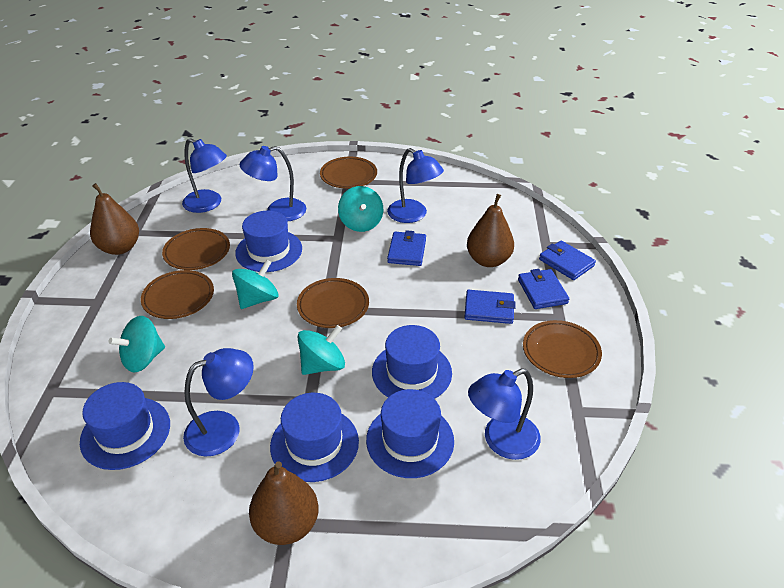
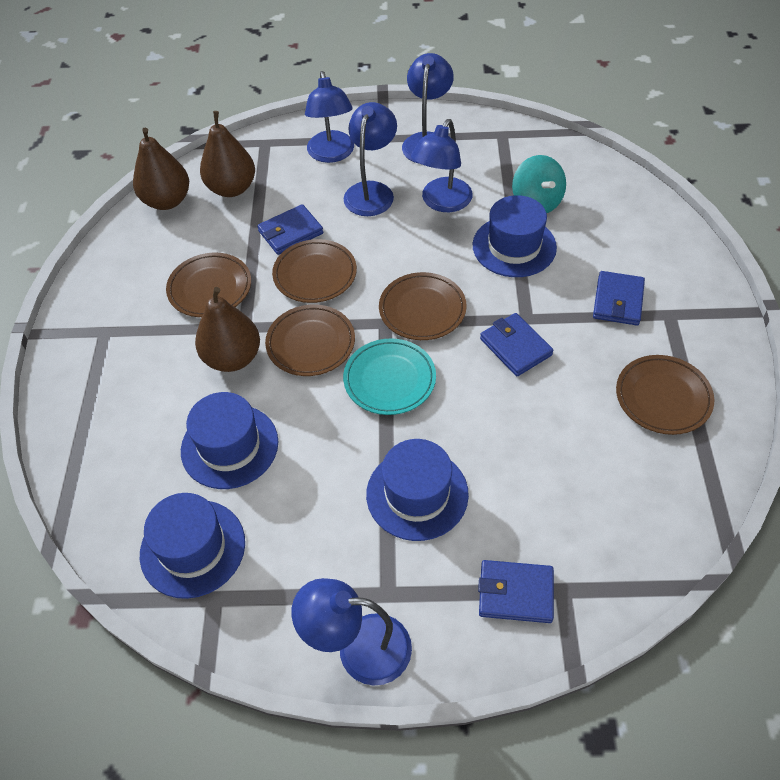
blue hat: 5 -> 4
turquoise plate: 0 -> 1
turquoise spinning top: 4 -> 1

